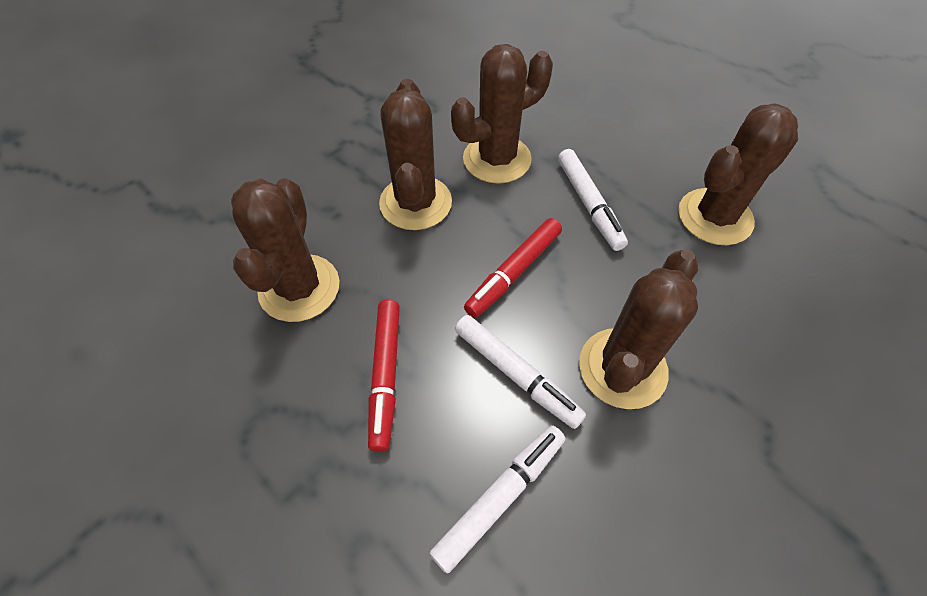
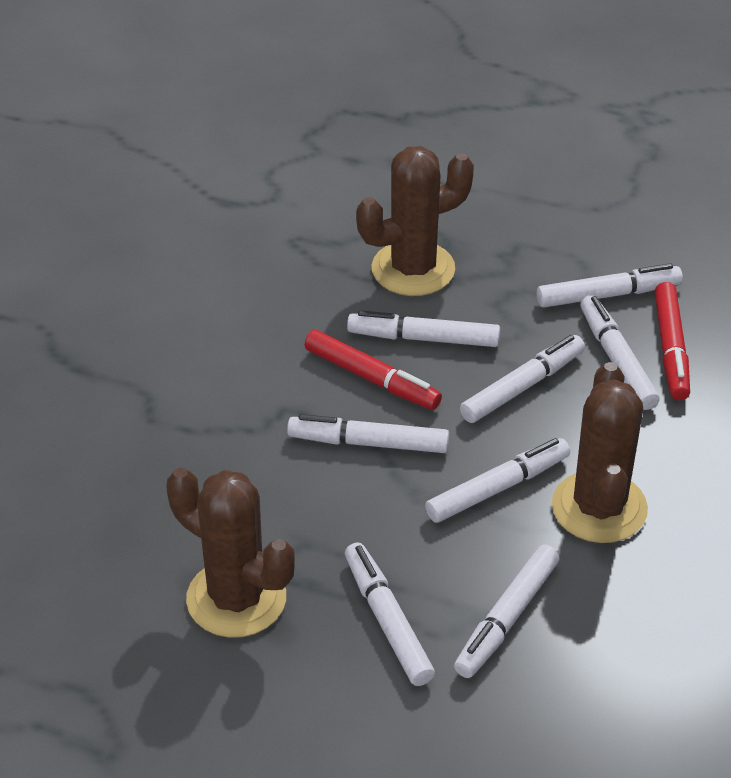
brown cactus: 5 -> 3
white marker: 3 -> 8

